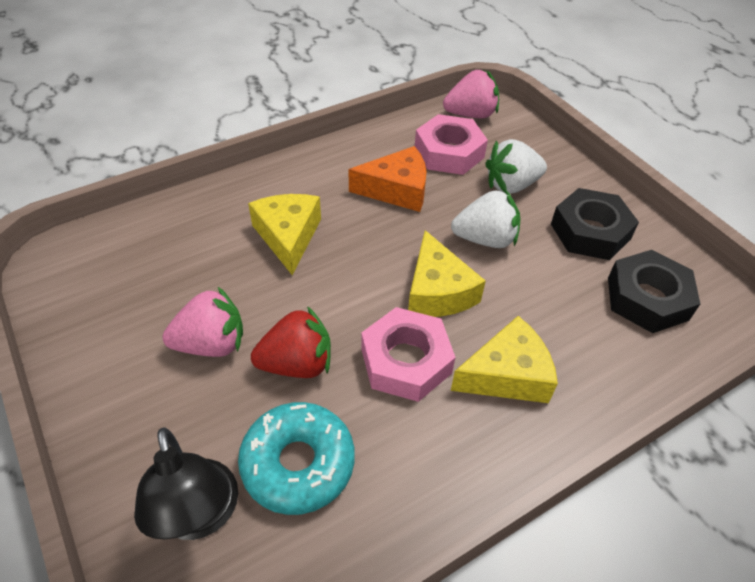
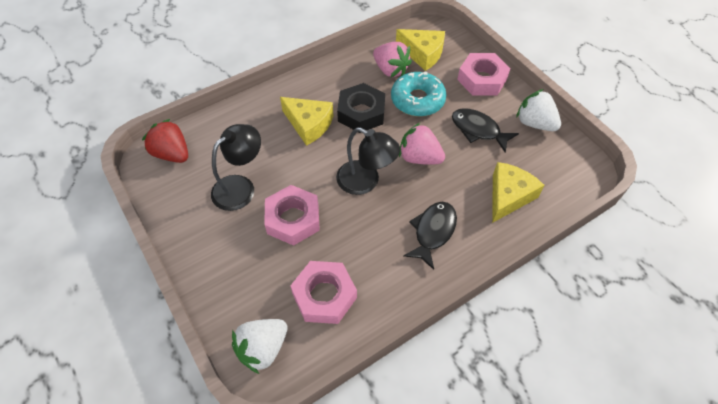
black fish: 0 -> 2
black lamp: 1 -> 2
black nut: 2 -> 1
orange cheese: 1 -> 0
pink nut: 2 -> 3

